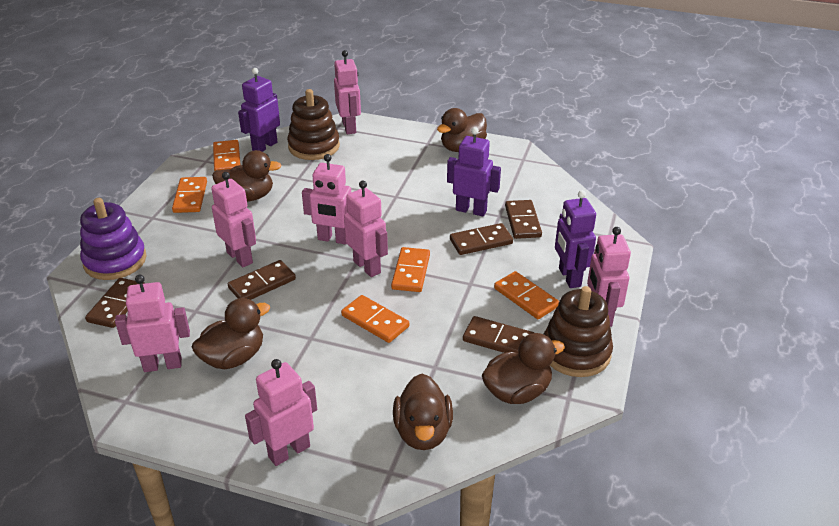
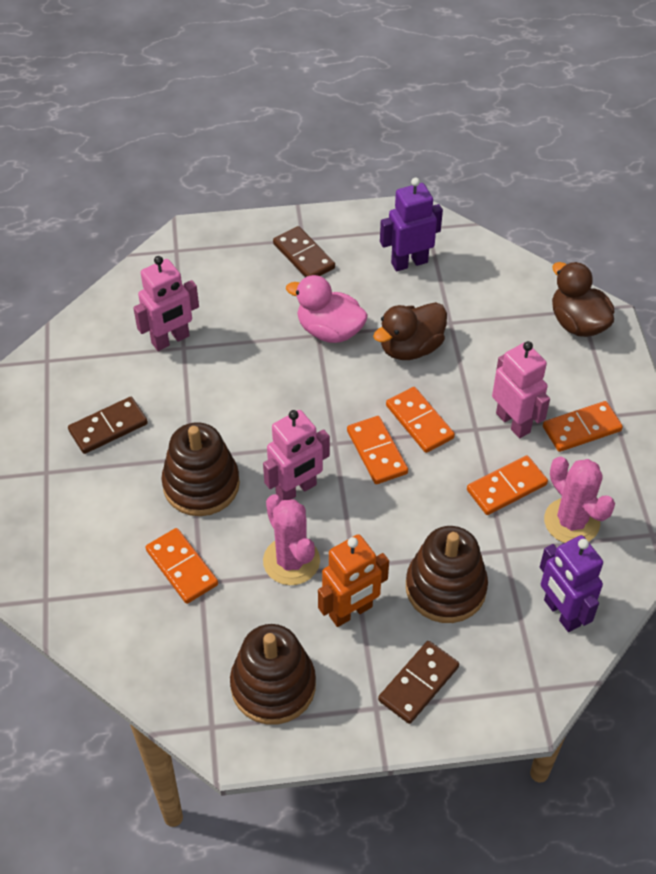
brown domino: 5 -> 3
brown duck: 5 -> 2
brown stacking toy: 2 -> 3
orange robot: 0 -> 1
pink cactus: 0 -> 2
pink duck: 0 -> 1
pink robot: 7 -> 3
purple robot: 3 -> 2
purple stacking toy: 1 -> 0

